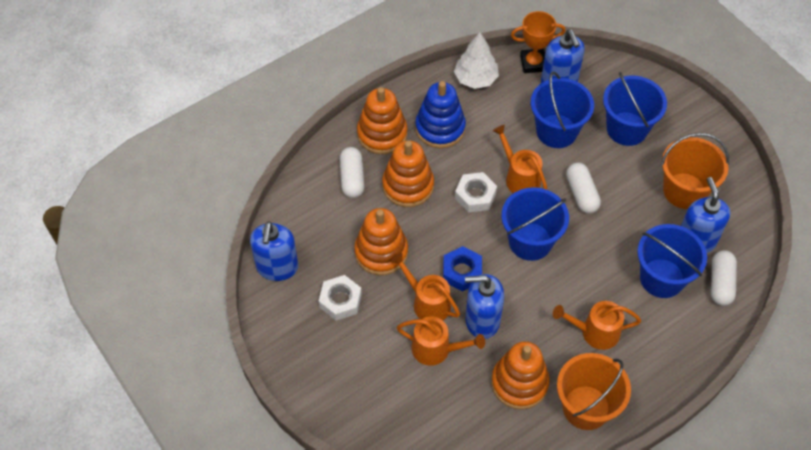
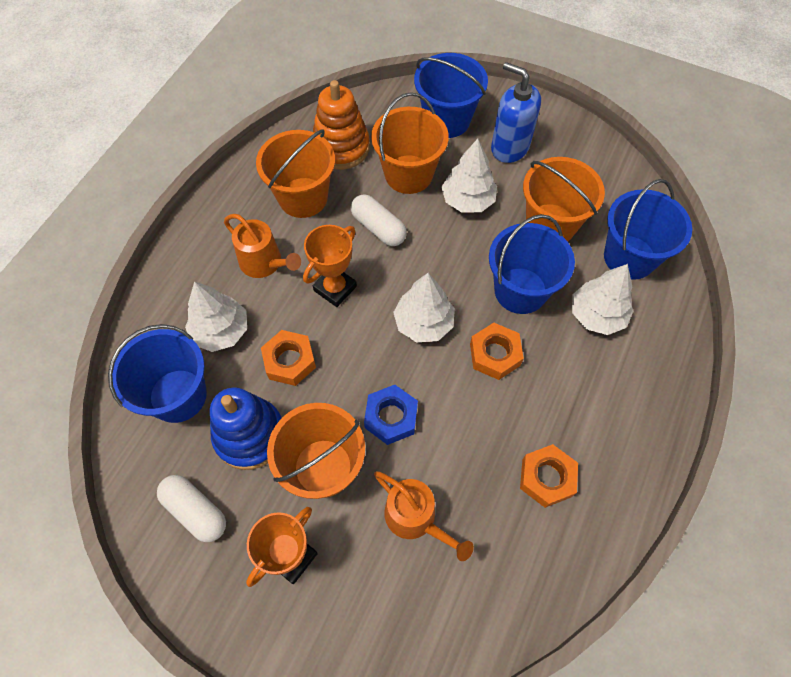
blue soap dispenser: 4 -> 1
orange bucket: 2 -> 4
orange nut: 0 -> 3
orange stacking toy: 4 -> 1
orange trophy: 1 -> 2
orange watering can: 4 -> 2
white capsule: 3 -> 2
white nut: 2 -> 0
white tree: 1 -> 4

